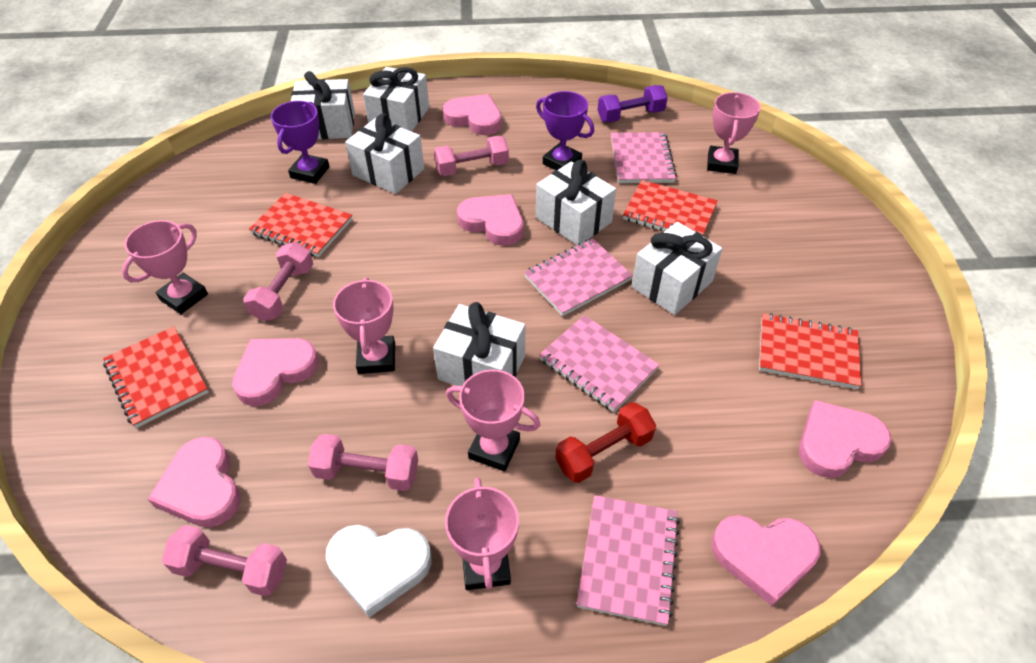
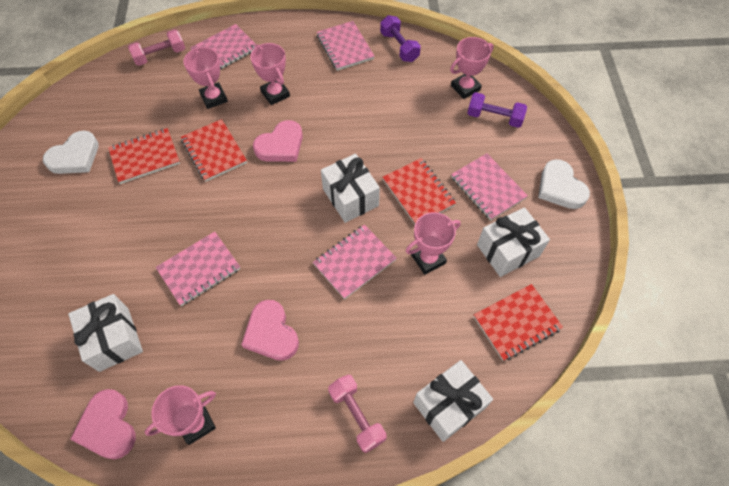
pink dumbbell: 4 -> 2
pink heart: 6 -> 3
pink notebook: 4 -> 5
purple dumbbell: 1 -> 2
purple trophy: 2 -> 0
red dumbbell: 1 -> 0
white gift: 6 -> 4
white heart: 1 -> 2

